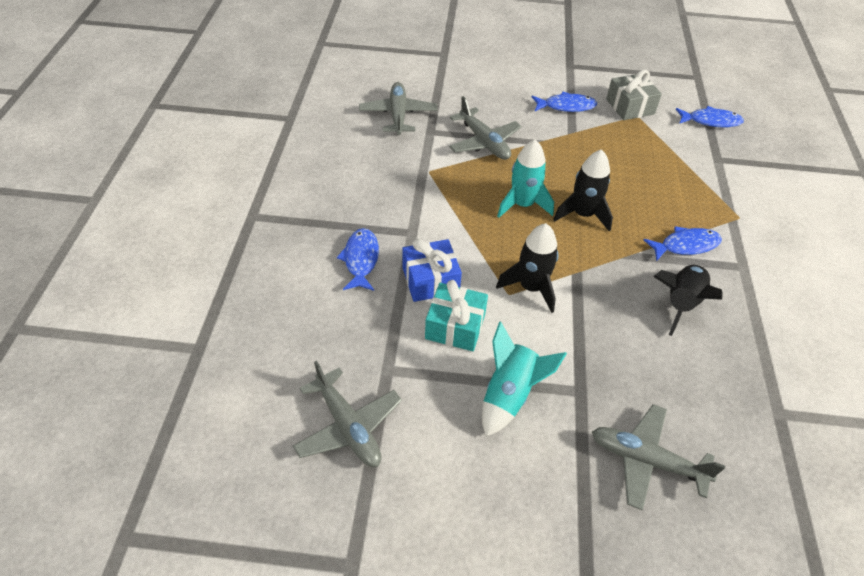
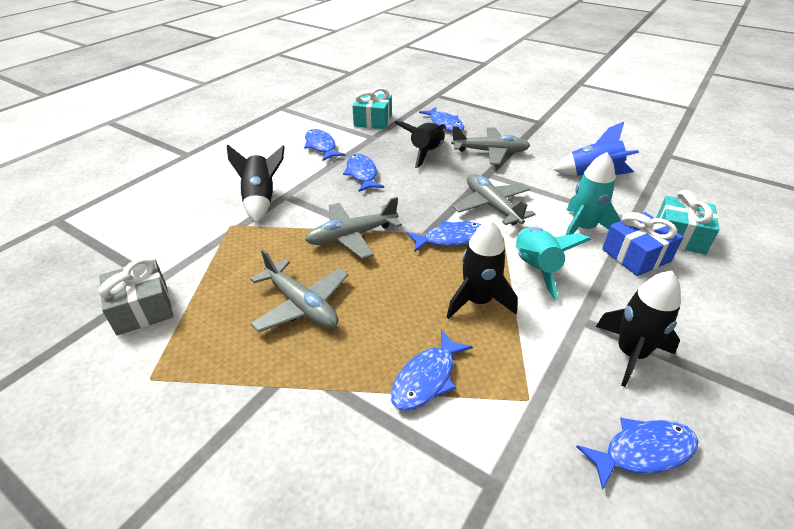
black rocket: 3 -> 4
blue fish: 4 -> 6
blue rocket: 0 -> 1
turquoise gift: 1 -> 2

